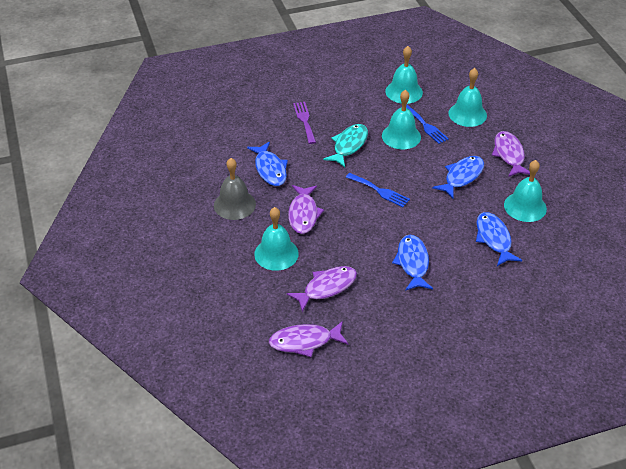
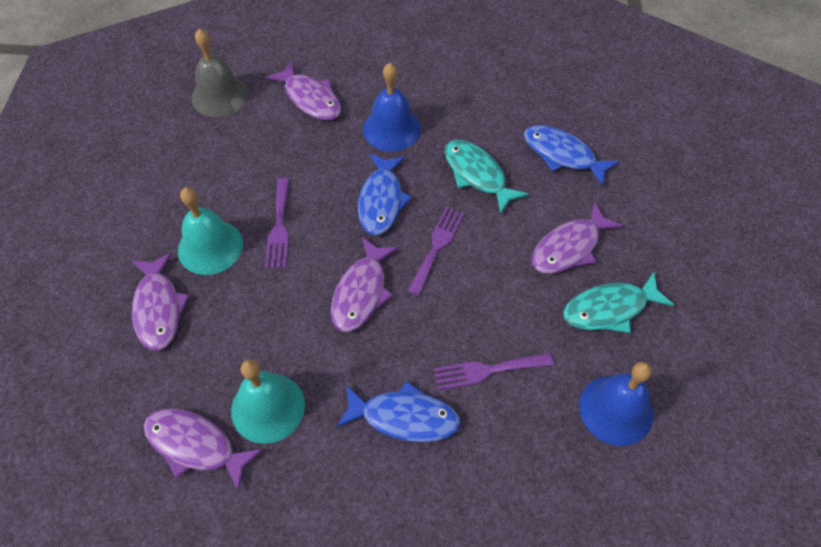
blue bell: 0 -> 2
blue fish: 4 -> 3
blue fork: 2 -> 0
purple fish: 4 -> 5
purple fork: 1 -> 3
turquoise bell: 5 -> 2
turquoise fish: 1 -> 2

